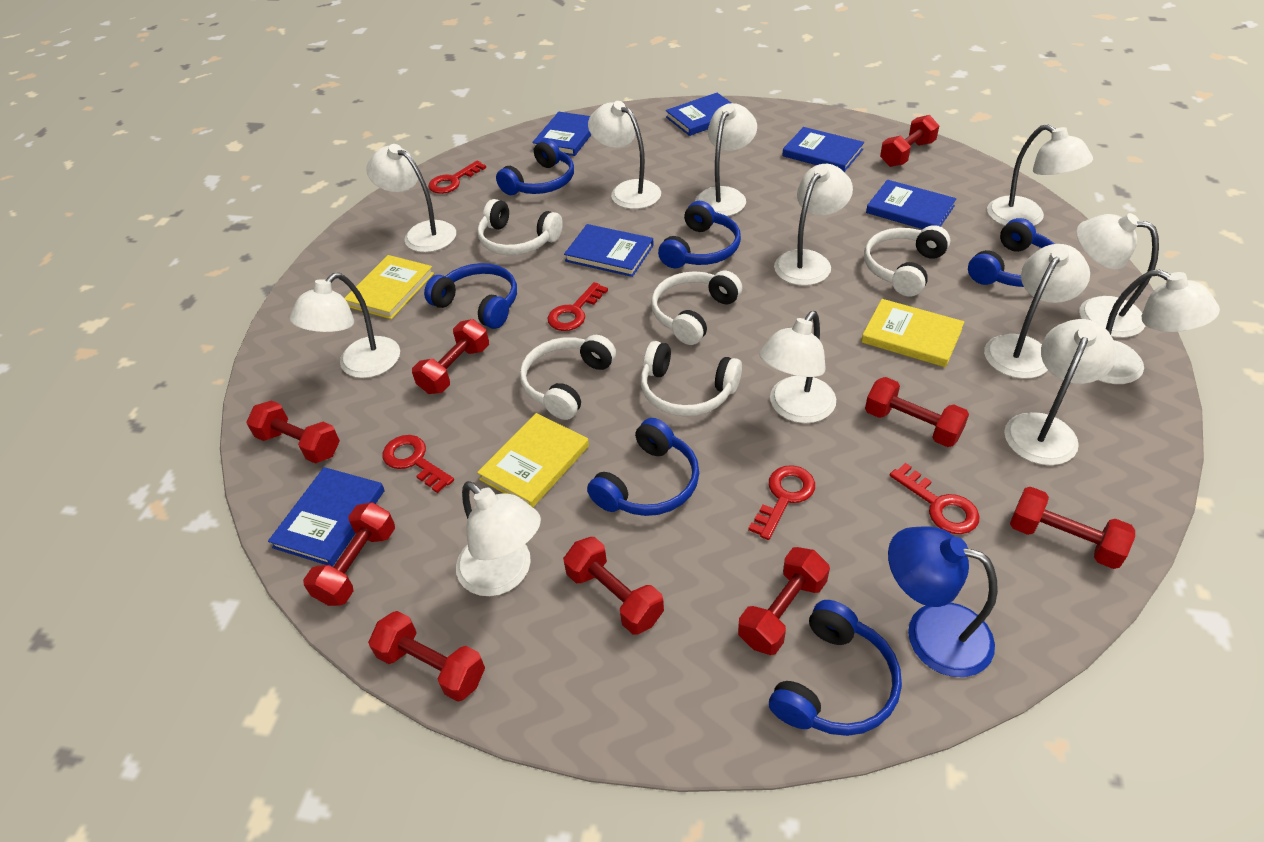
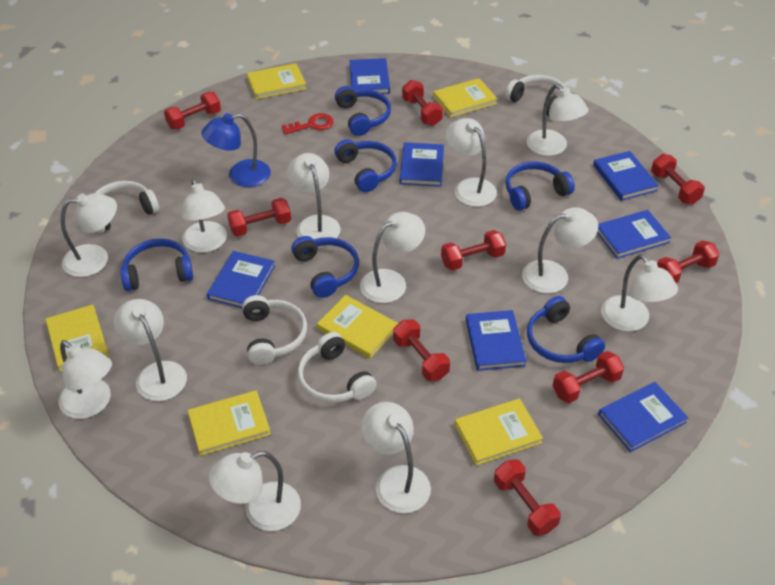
blue book: 6 -> 7
red key: 5 -> 1
white headphones: 5 -> 4
yellow book: 3 -> 6

